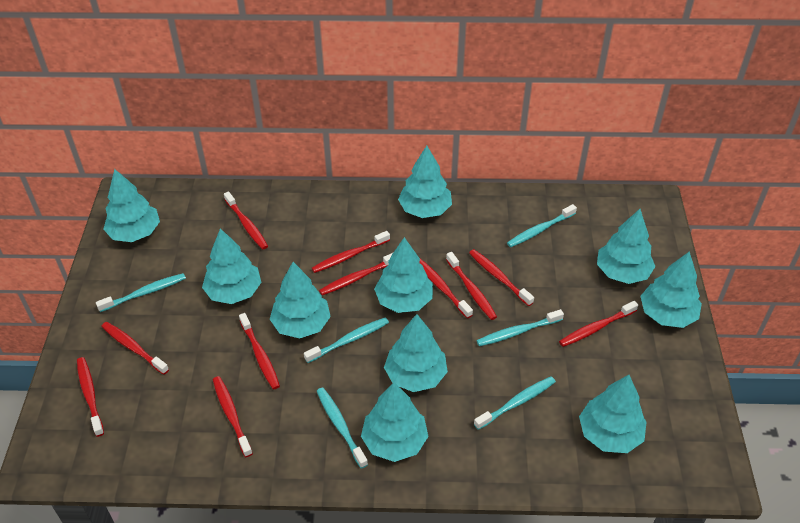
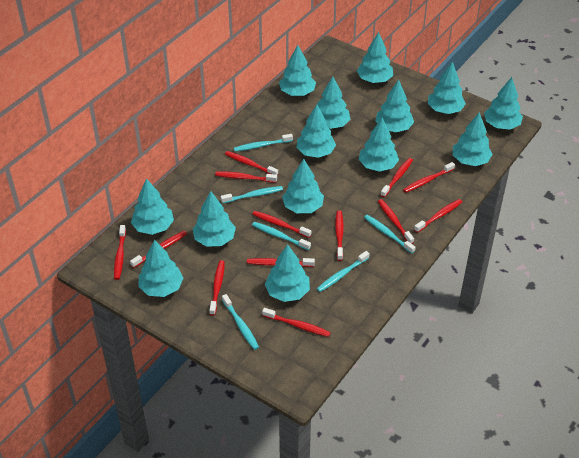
red toothbrush: 11 -> 13
turquoise tree: 10 -> 14

